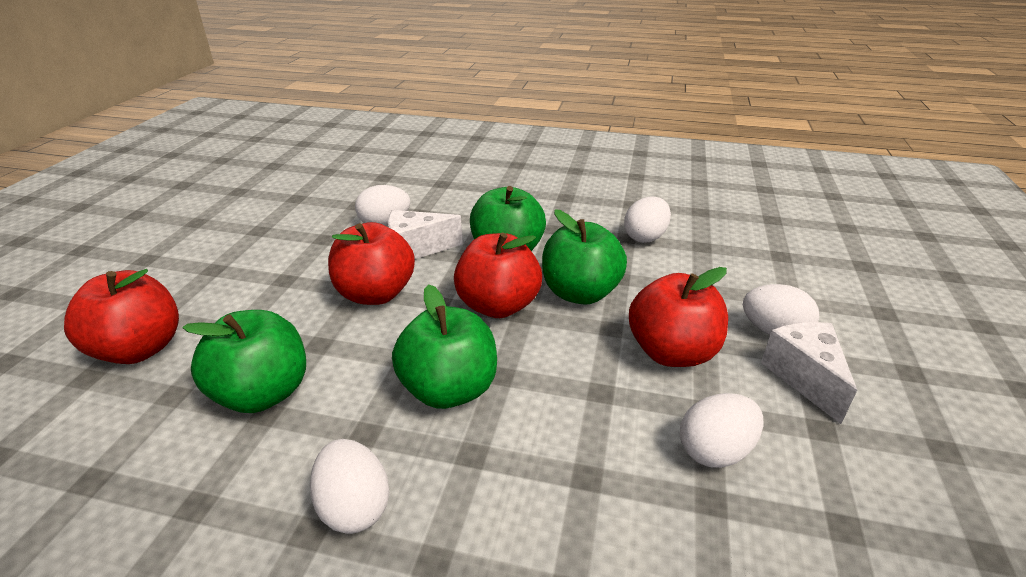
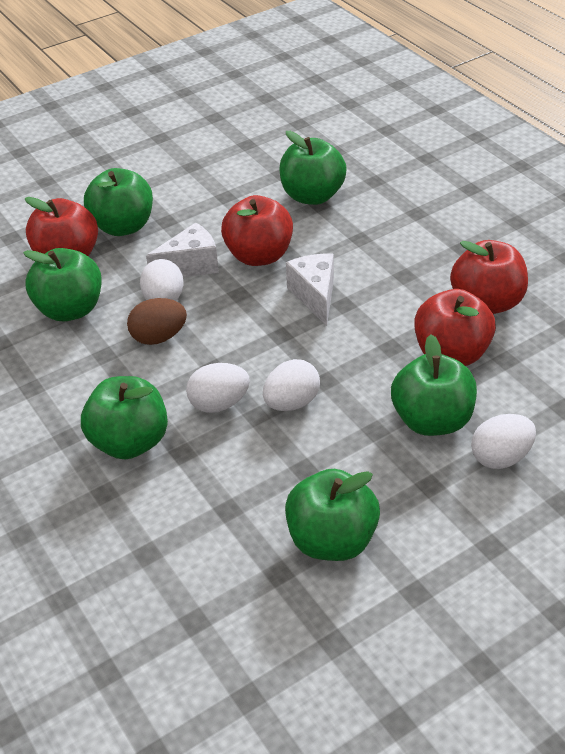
brown egg: 0 -> 1
green apple: 4 -> 6
white egg: 5 -> 4

